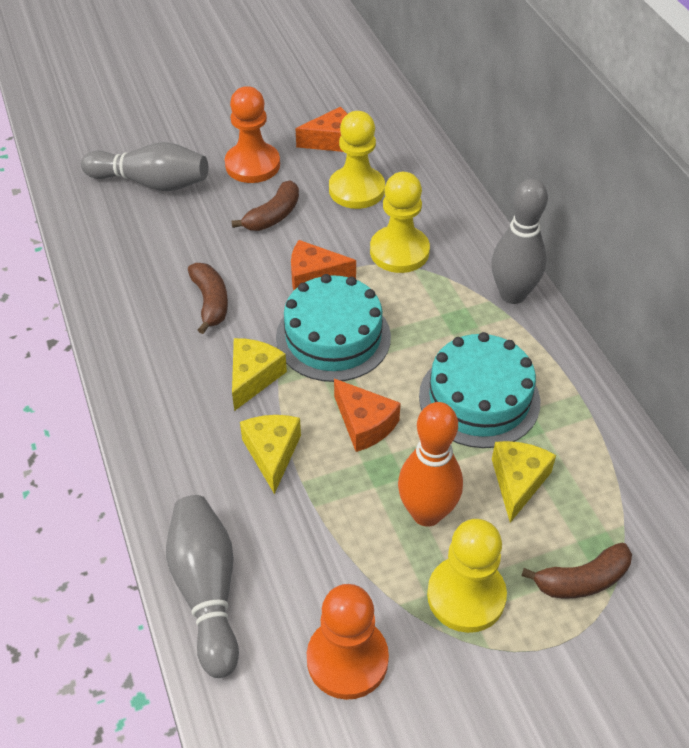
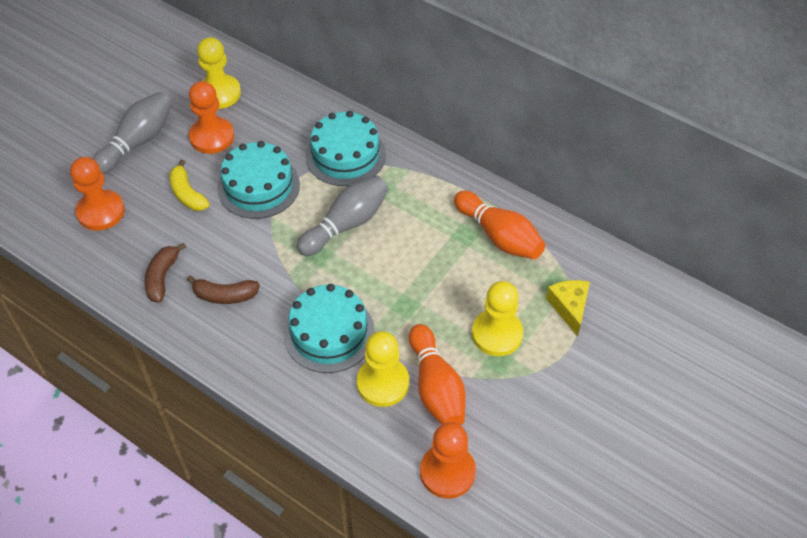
brown banana: 3 -> 2
grey bowling pin: 3 -> 2
orange bowling pin: 1 -> 2
orange cheese: 3 -> 0
orange pawn: 2 -> 3
turquoise cake: 2 -> 3
yellow banana: 0 -> 1
yellow cheese: 3 -> 1

